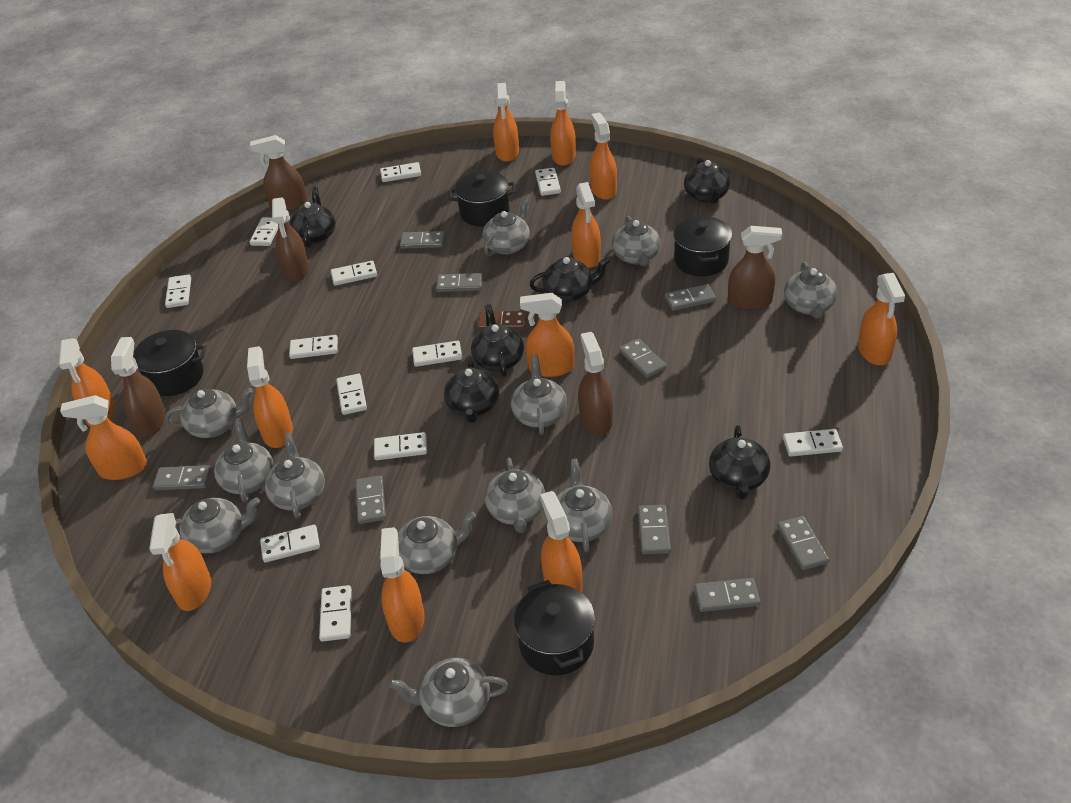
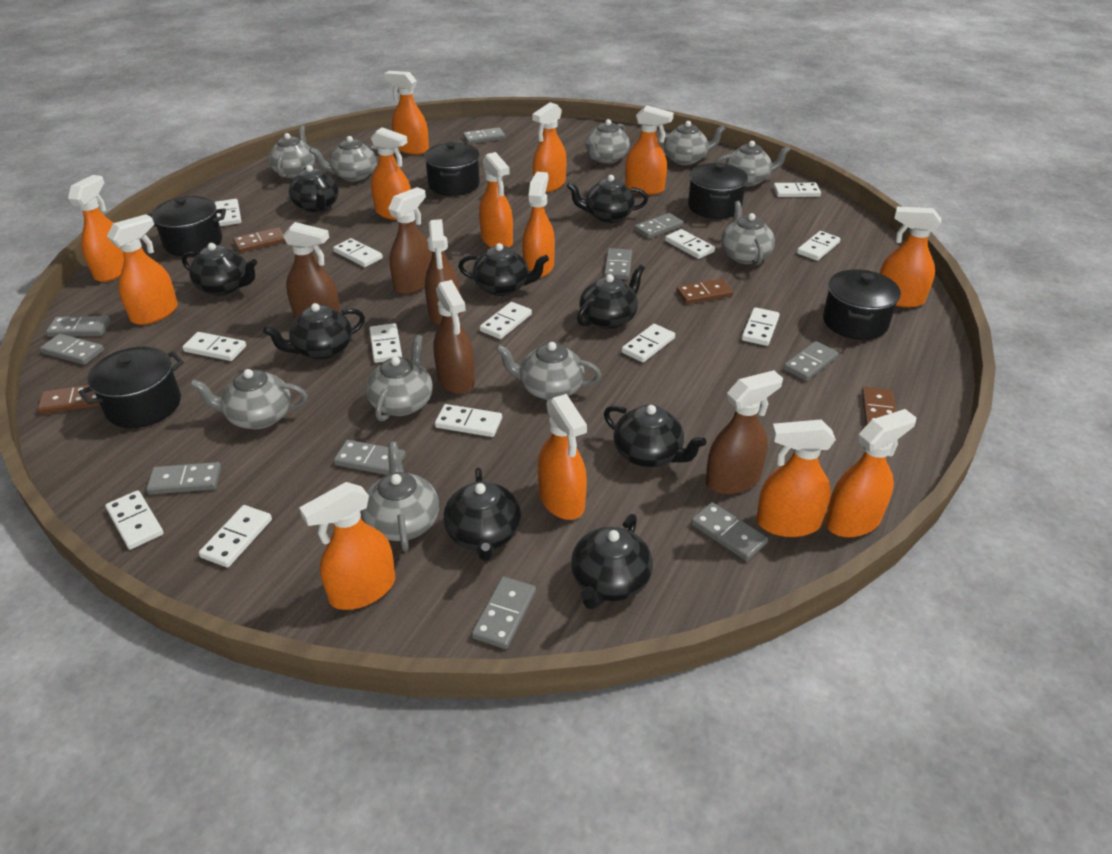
black pot: 4 -> 5
black teapot: 6 -> 9
brown domino: 1 -> 4
grey domino: 9 -> 10
grey teapot: 12 -> 10
orange spray bottle: 12 -> 13
white domino: 12 -> 13

